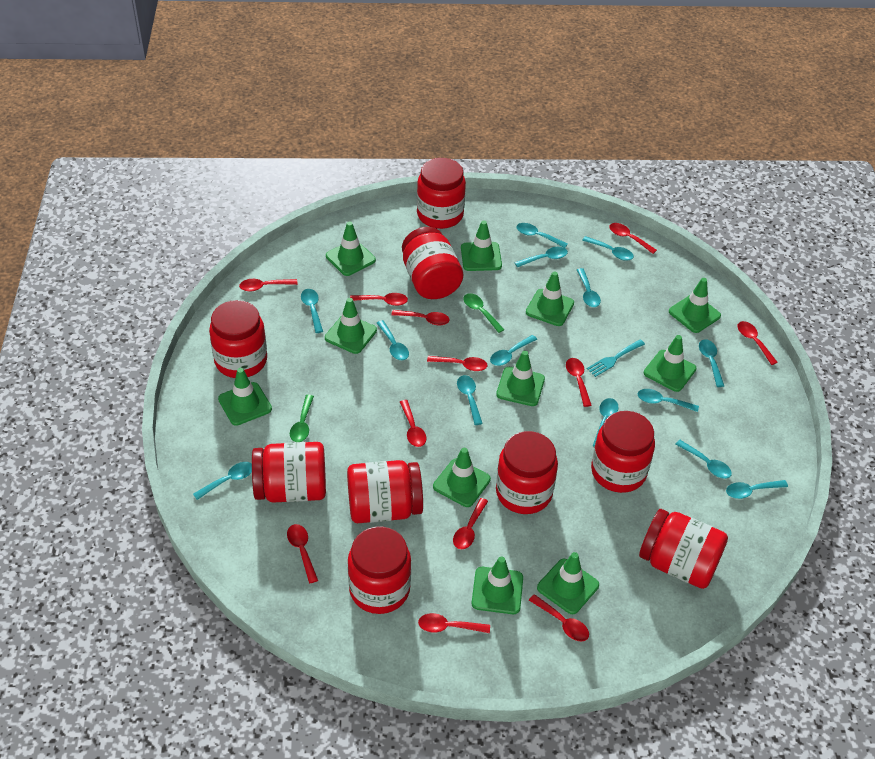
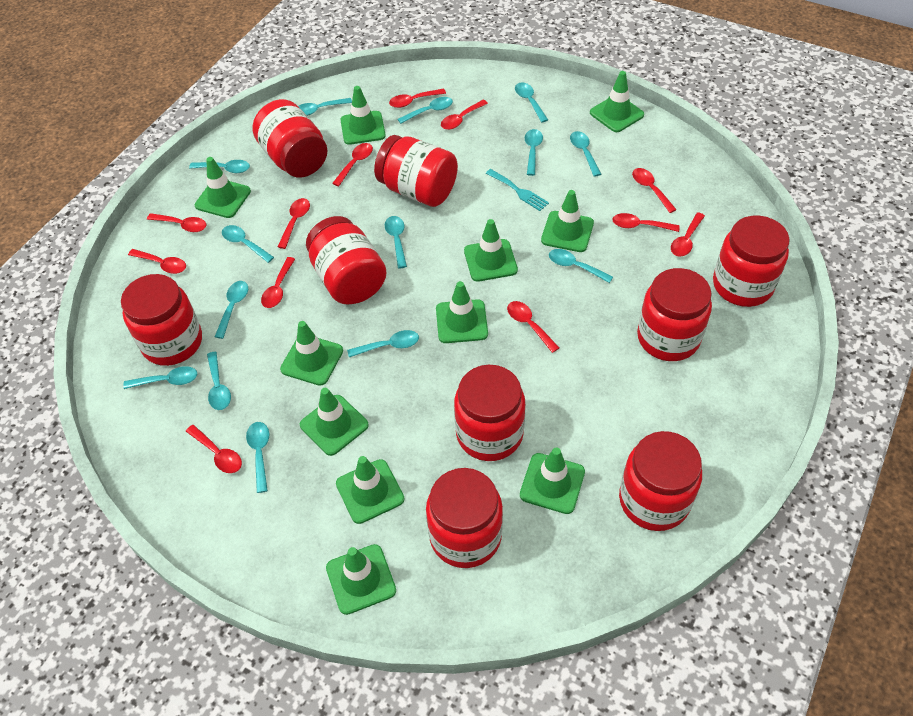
green spoon: 2 -> 0

